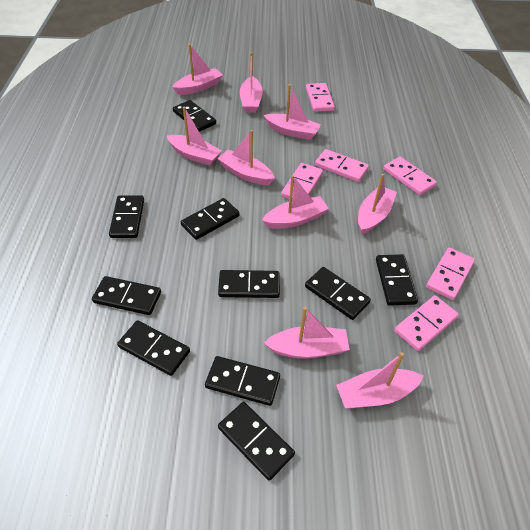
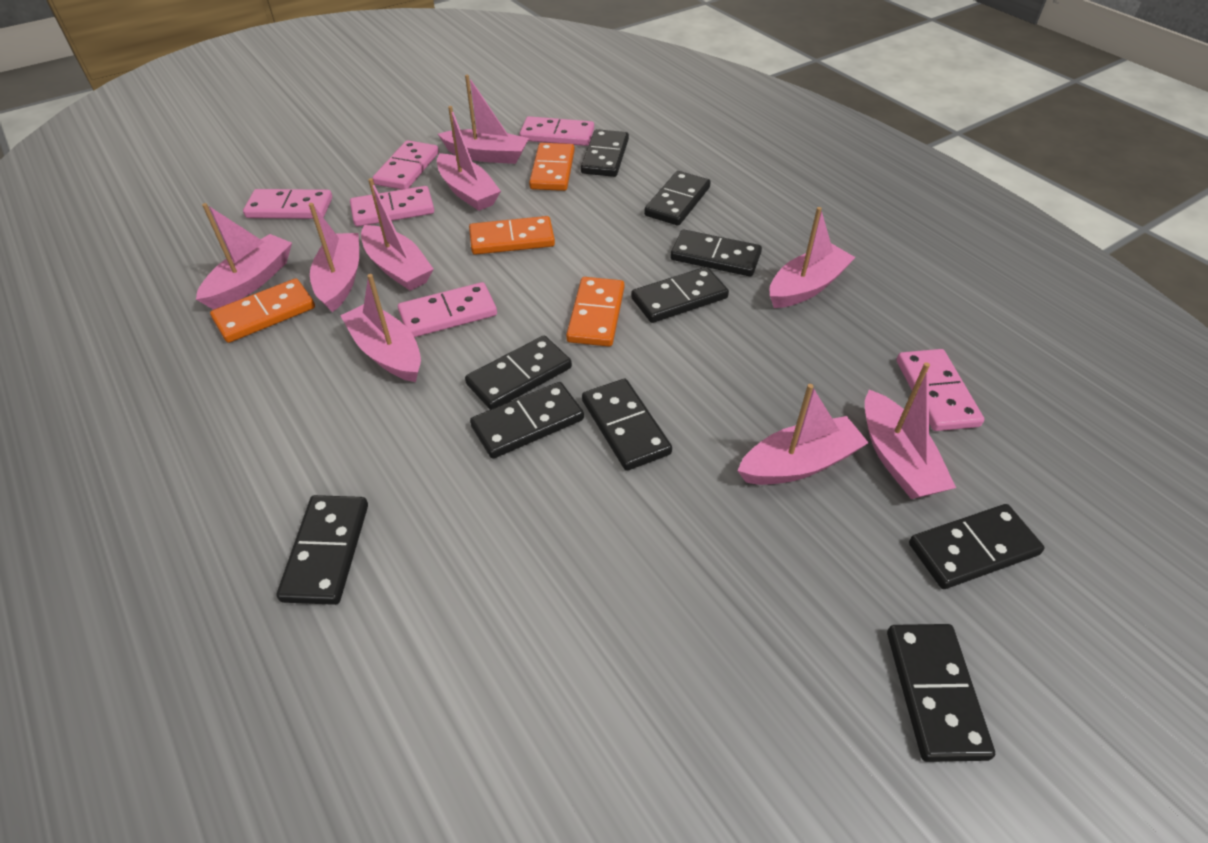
orange domino: 0 -> 4

